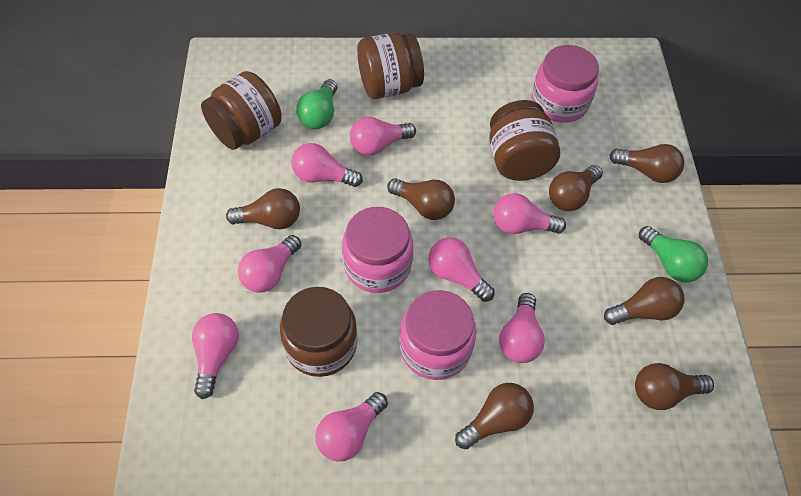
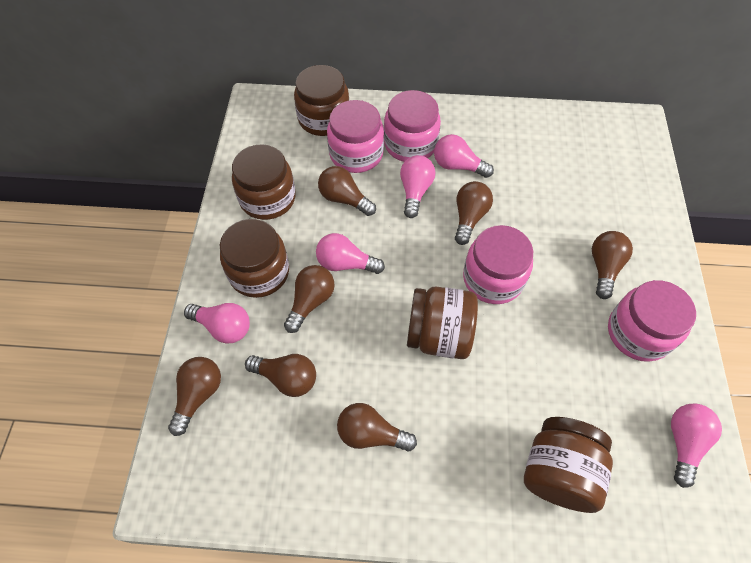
brown jar: 4 -> 5
green light bulb: 2 -> 0
pink jar: 3 -> 4
pink light bulb: 8 -> 5

